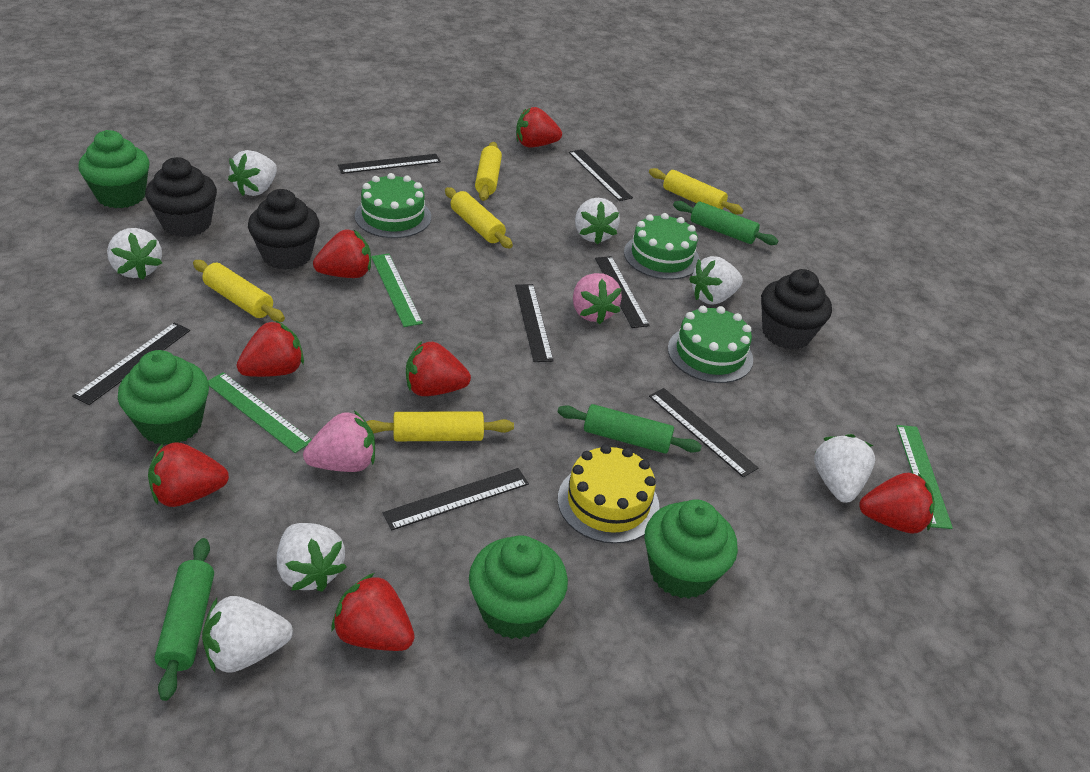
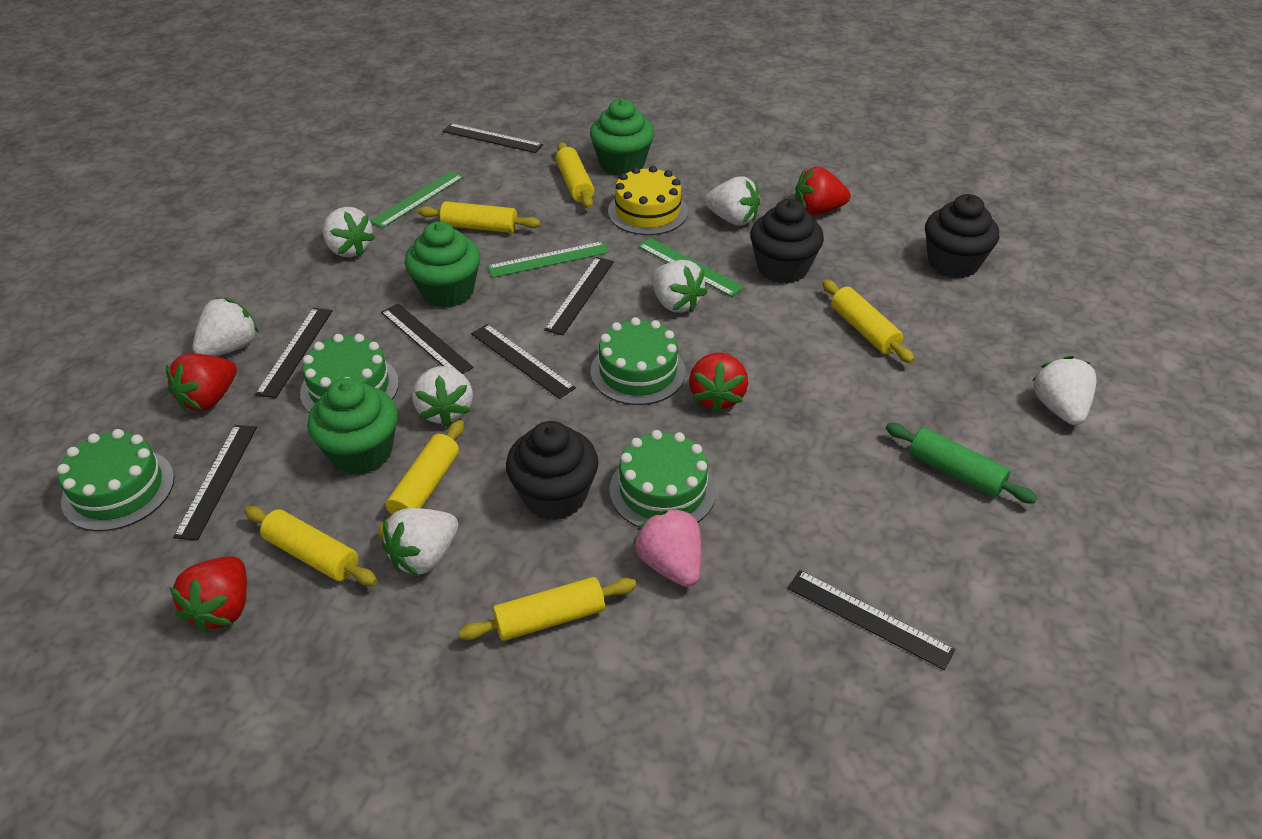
green cake: 3 -> 4
green cupcake: 4 -> 3
green rolling pin: 3 -> 1
pink strawberry: 2 -> 1
red strawberry: 7 -> 4
yellow rolling pin: 5 -> 6

